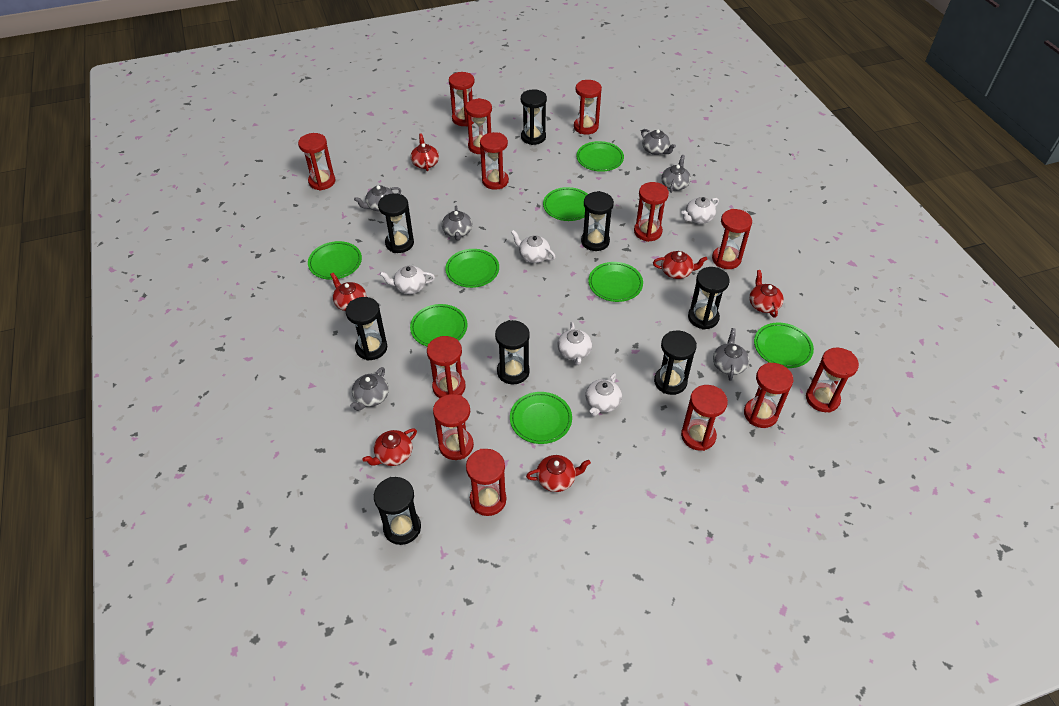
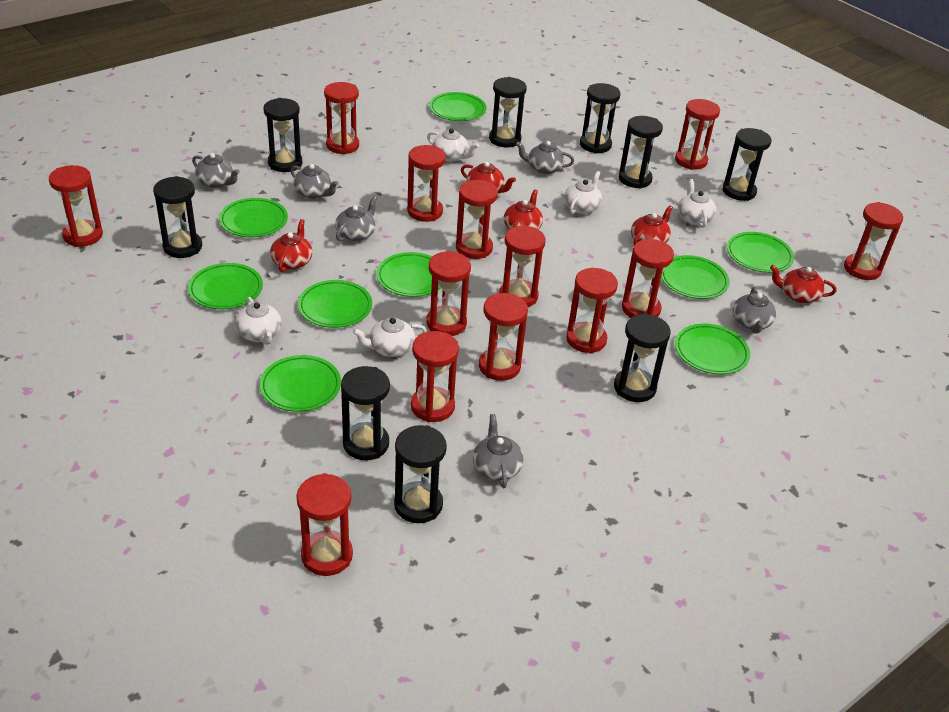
black hourglass: 8 -> 9
green plate: 8 -> 9
red teapot: 6 -> 5

